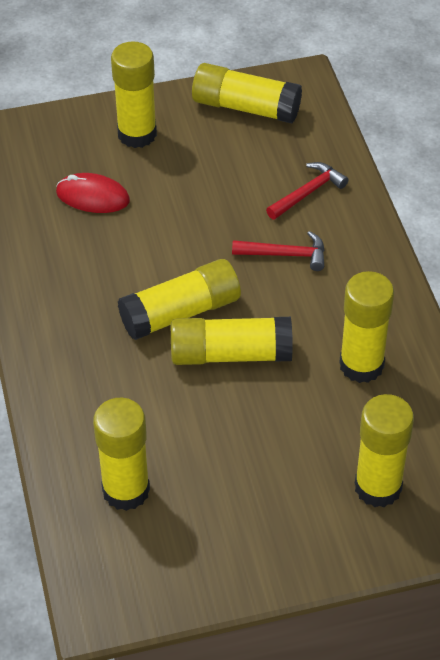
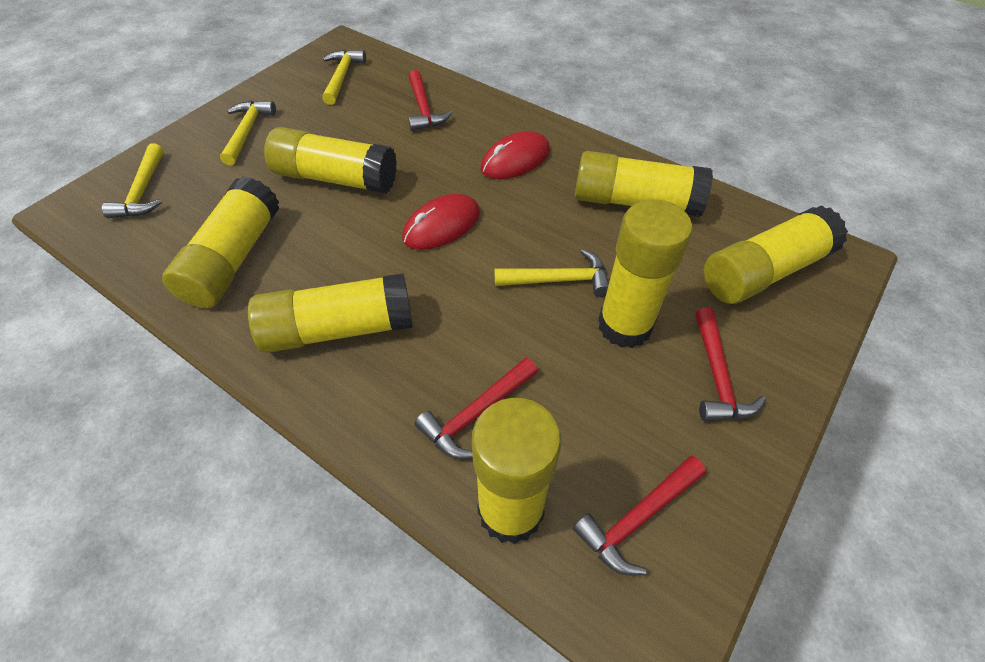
red hammer: 2 -> 4
red mouse: 1 -> 2
yellow hammer: 0 -> 4

